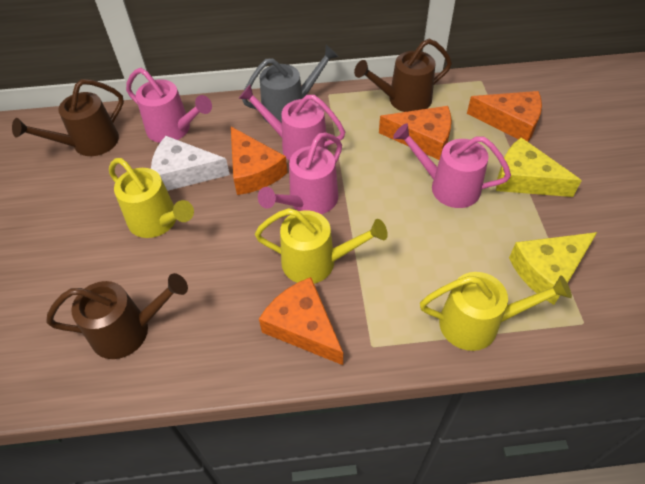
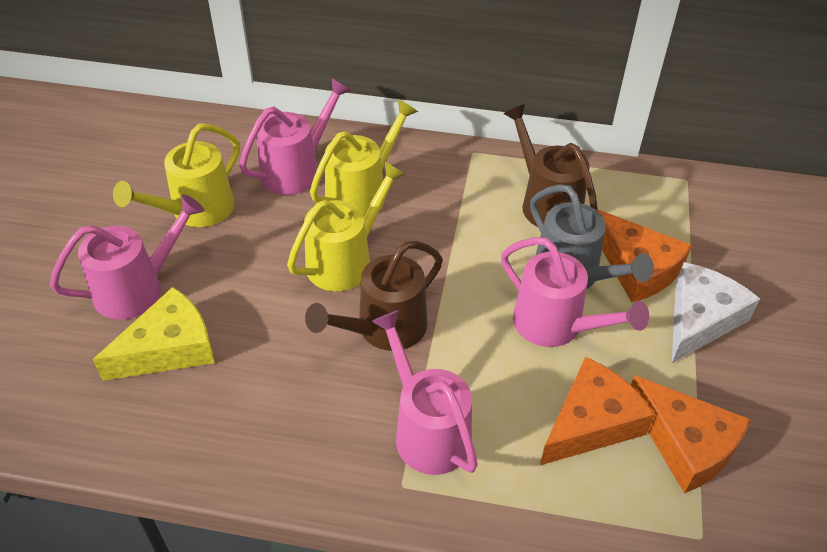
brown watering can: 3 -> 2
orange cheese: 4 -> 3
yellow cheese: 2 -> 1

